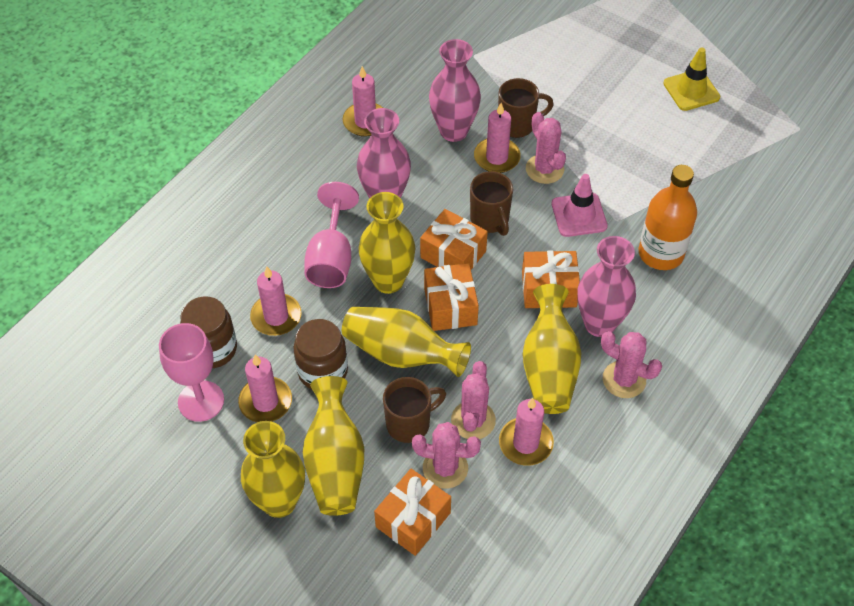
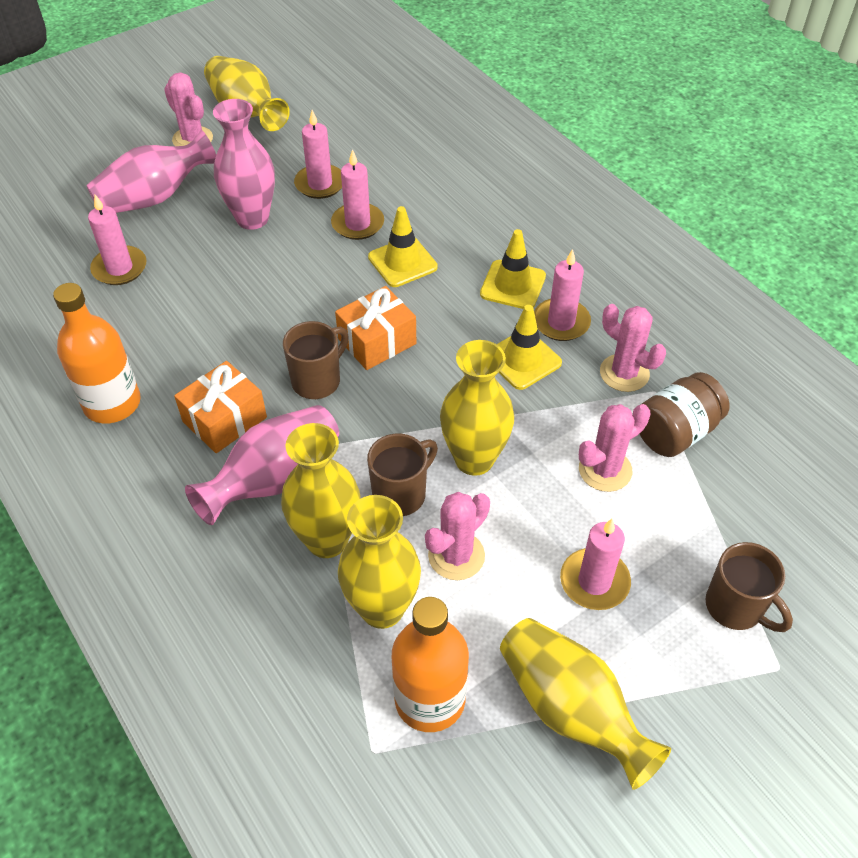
brown jar: 2 -> 1
orange bottle: 1 -> 2
orange gift: 4 -> 2
pink goblet: 2 -> 0
pink traffic cone: 1 -> 0
yellow traffic cone: 1 -> 3

